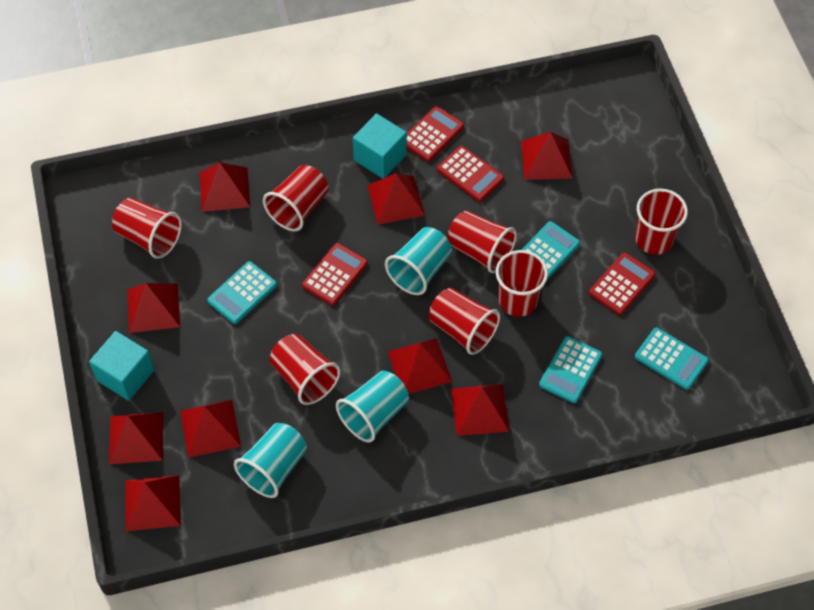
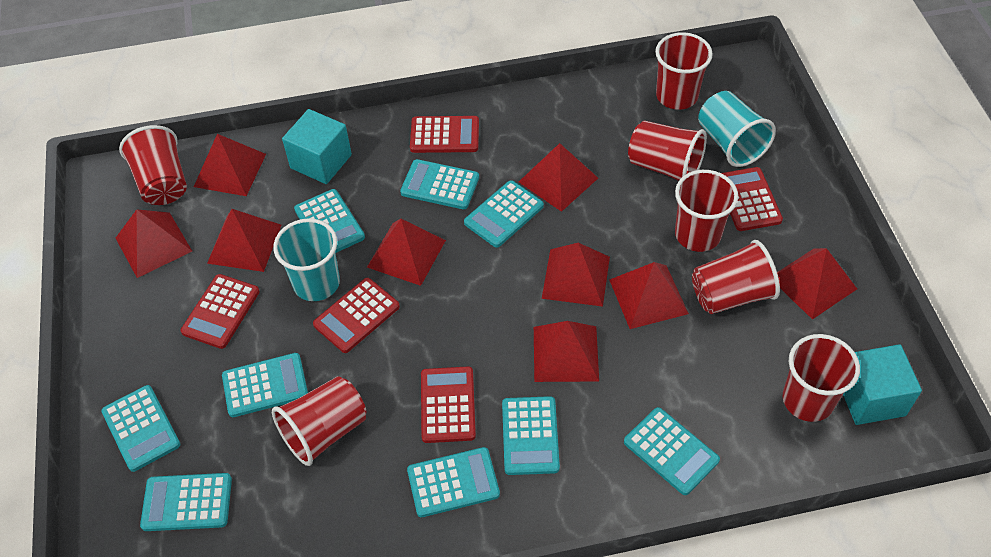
red calculator: 4 -> 5
turquoise calculator: 4 -> 9
turquoise cup: 3 -> 2

